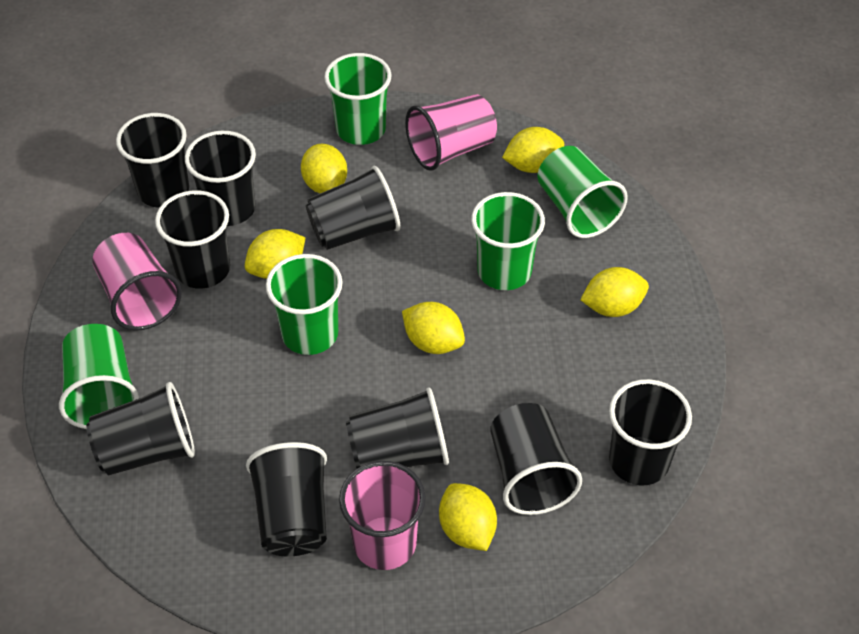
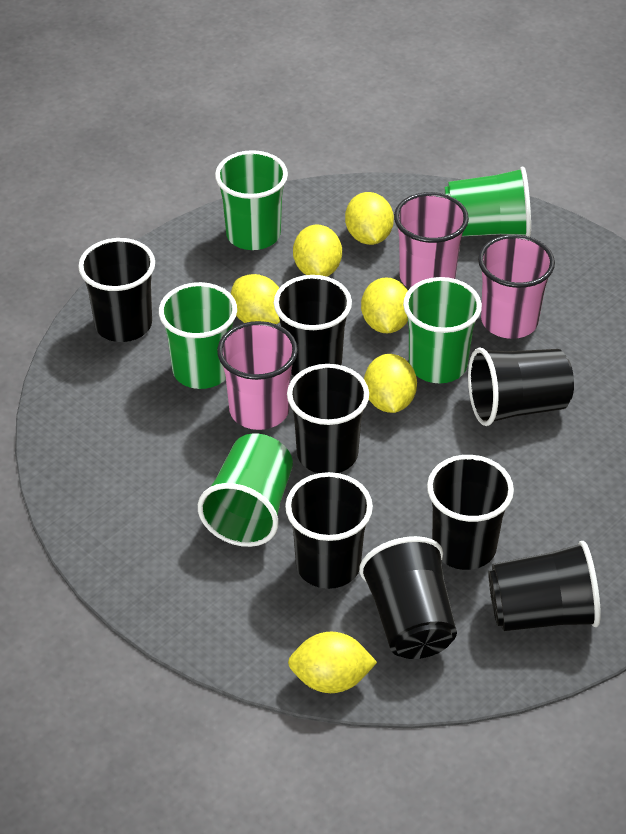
black cup: 9 -> 8

